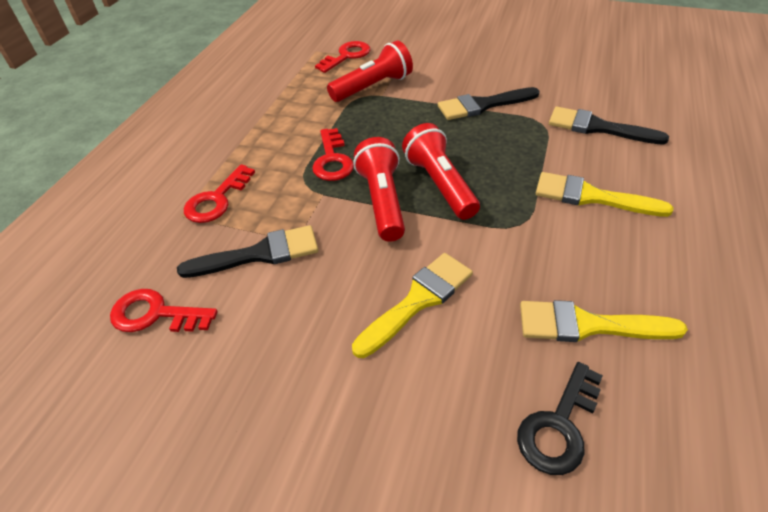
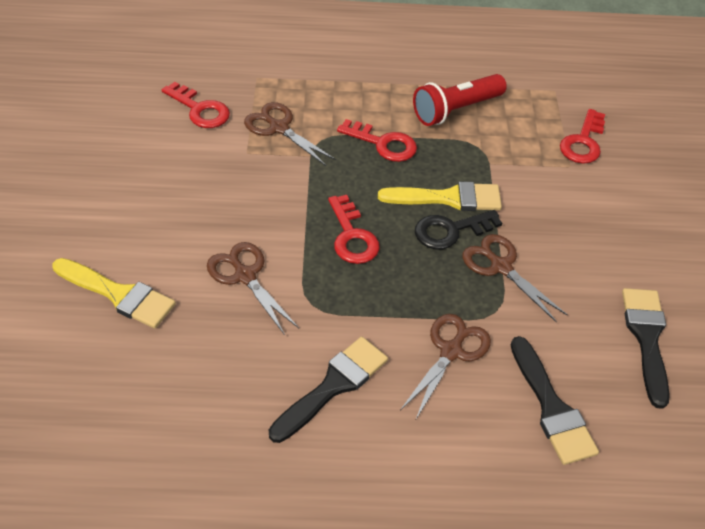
brown scissors: 0 -> 4
red flashlight: 3 -> 1
yellow brush: 3 -> 2

